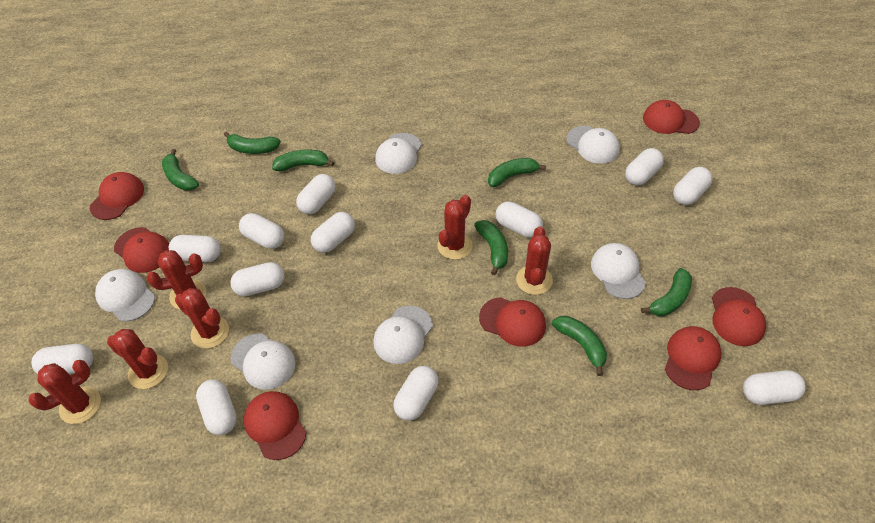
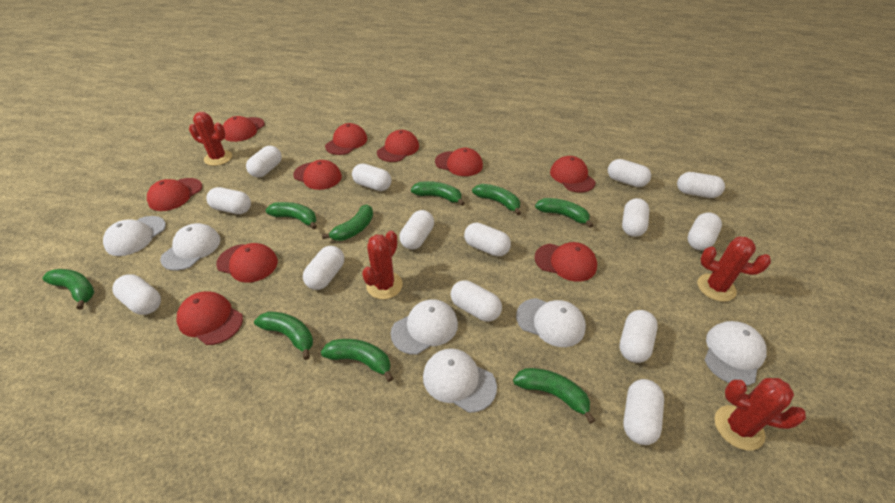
green banana: 7 -> 9
red cactus: 6 -> 4
red cap: 7 -> 10
white capsule: 12 -> 14

